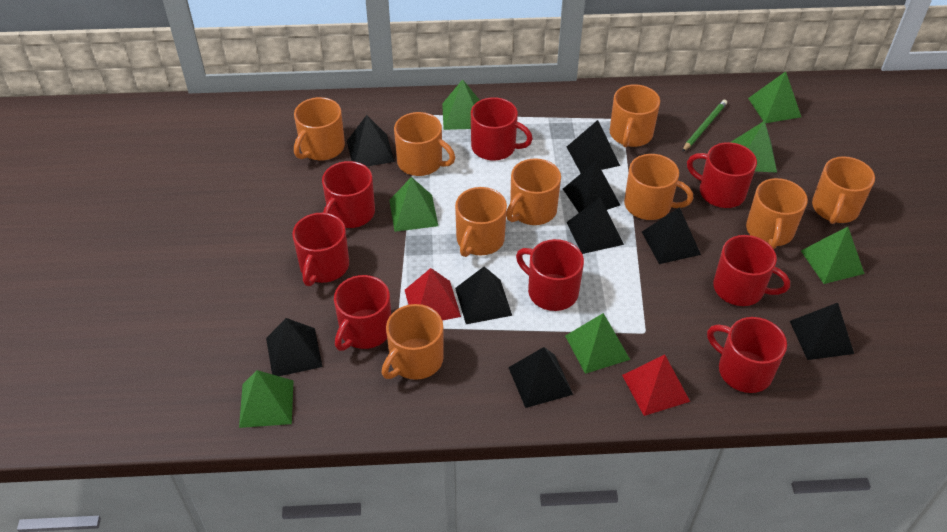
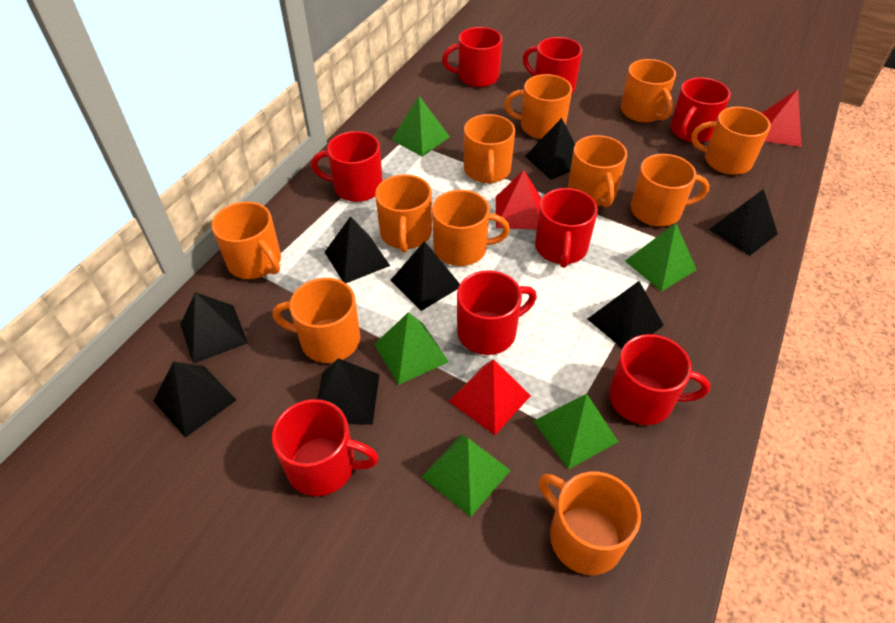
black pyramid: 9 -> 8
green pencil: 1 -> 0
green pyramid: 7 -> 5
orange mug: 9 -> 11
red pyramid: 2 -> 3

